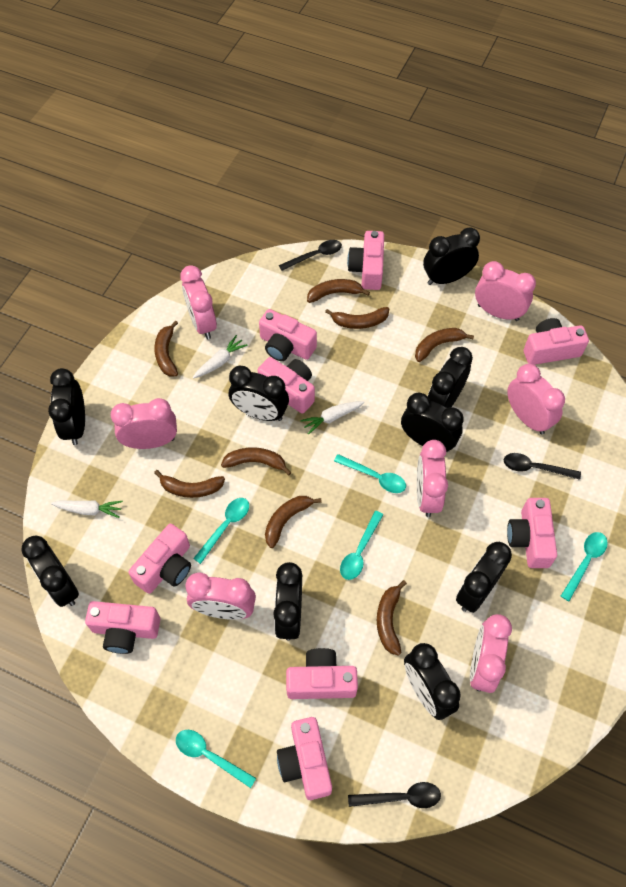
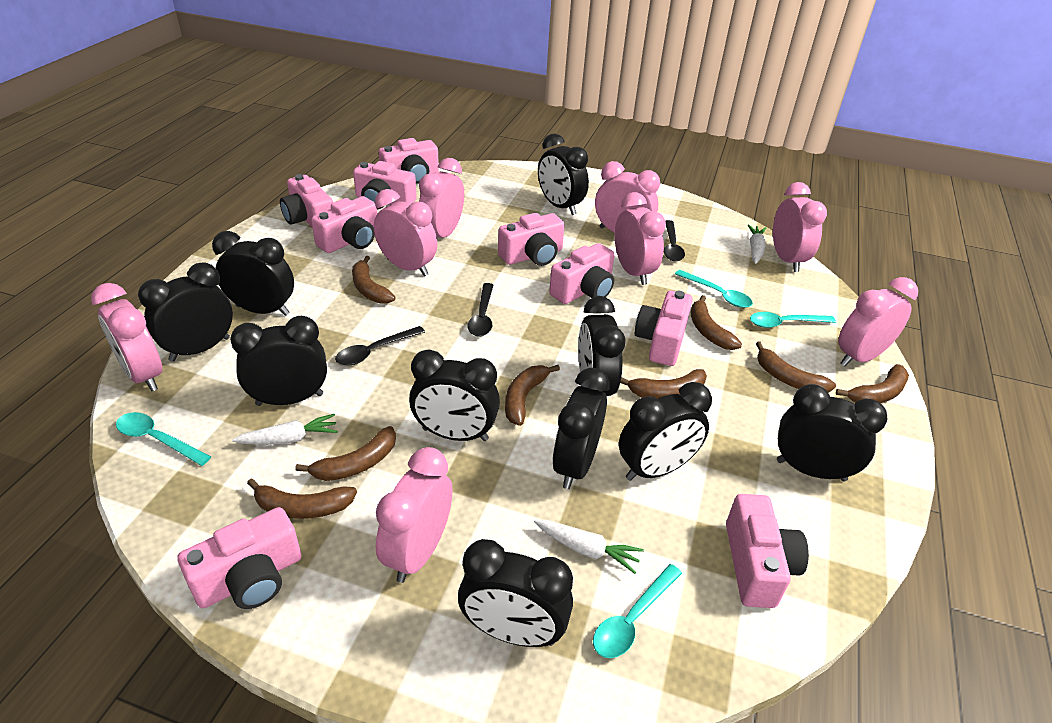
black clock: 9 -> 10
pink clock: 7 -> 8
turquoise spoon: 5 -> 4

